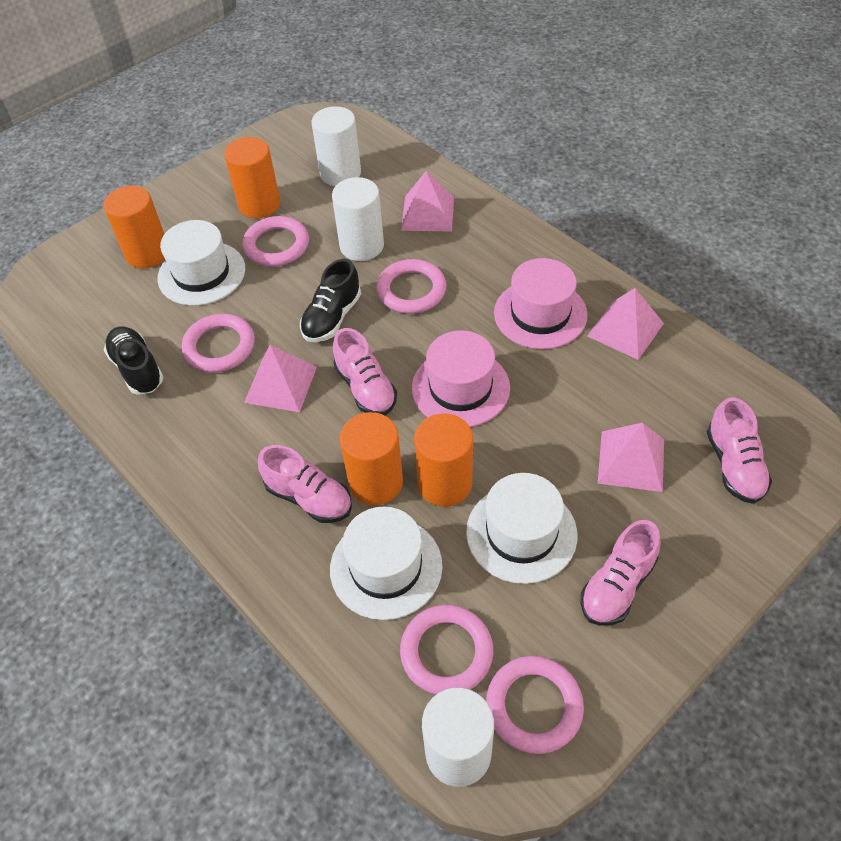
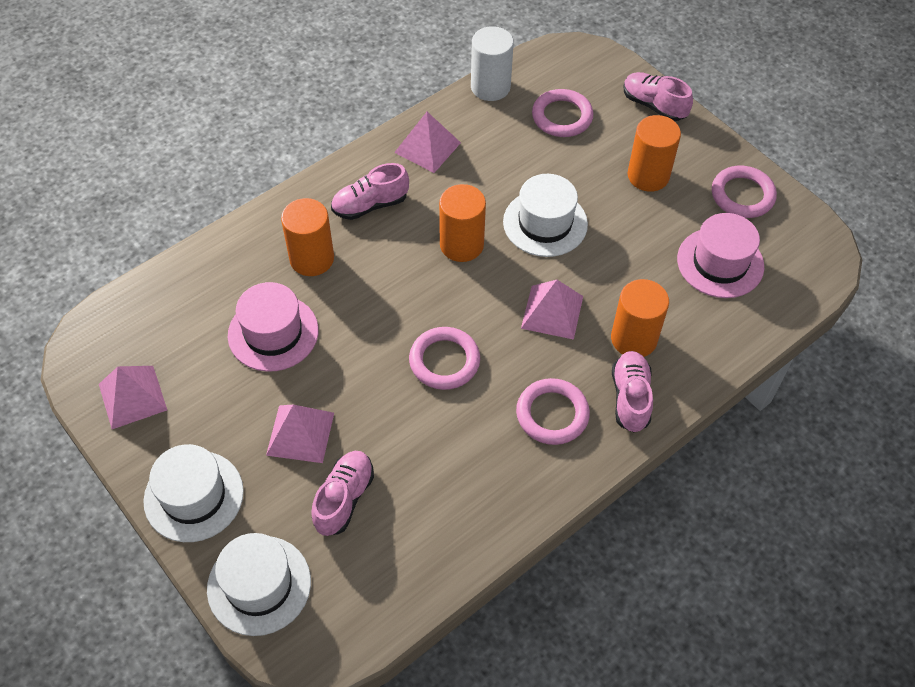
black shoe: 2 -> 0
pink ring: 5 -> 4
white cylinder: 3 -> 1

